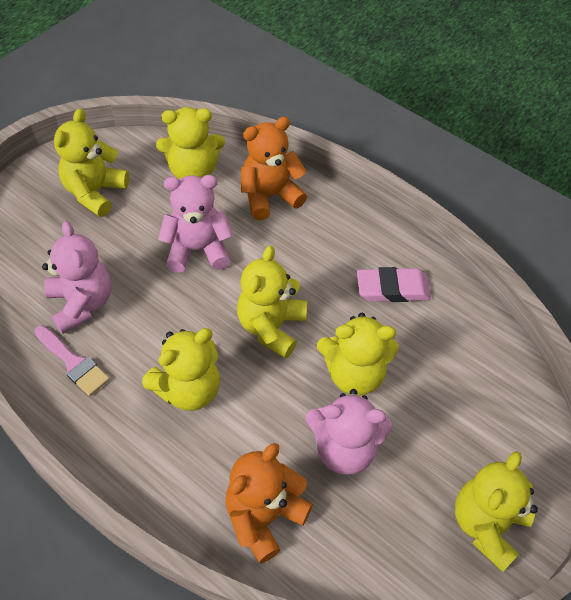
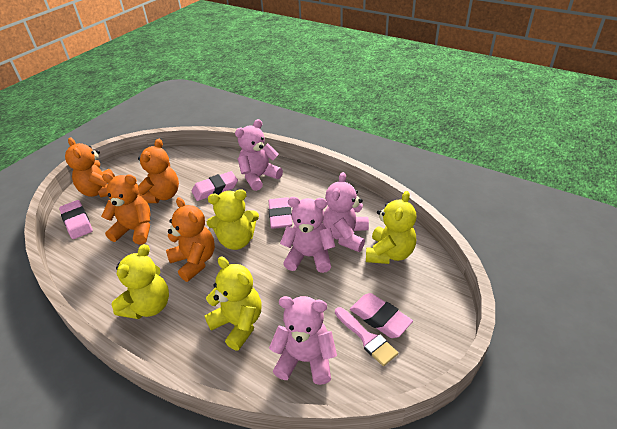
orange teddy bear: 2 -> 4
pink eraser: 1 -> 4
pink teddy bear: 3 -> 4
yellow teddy bear: 6 -> 4

